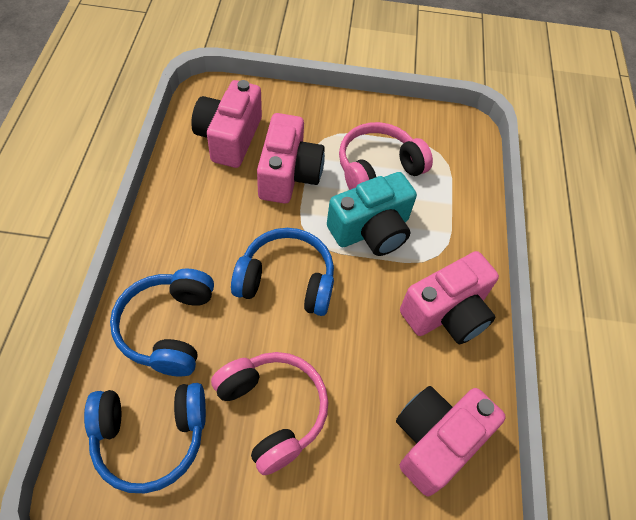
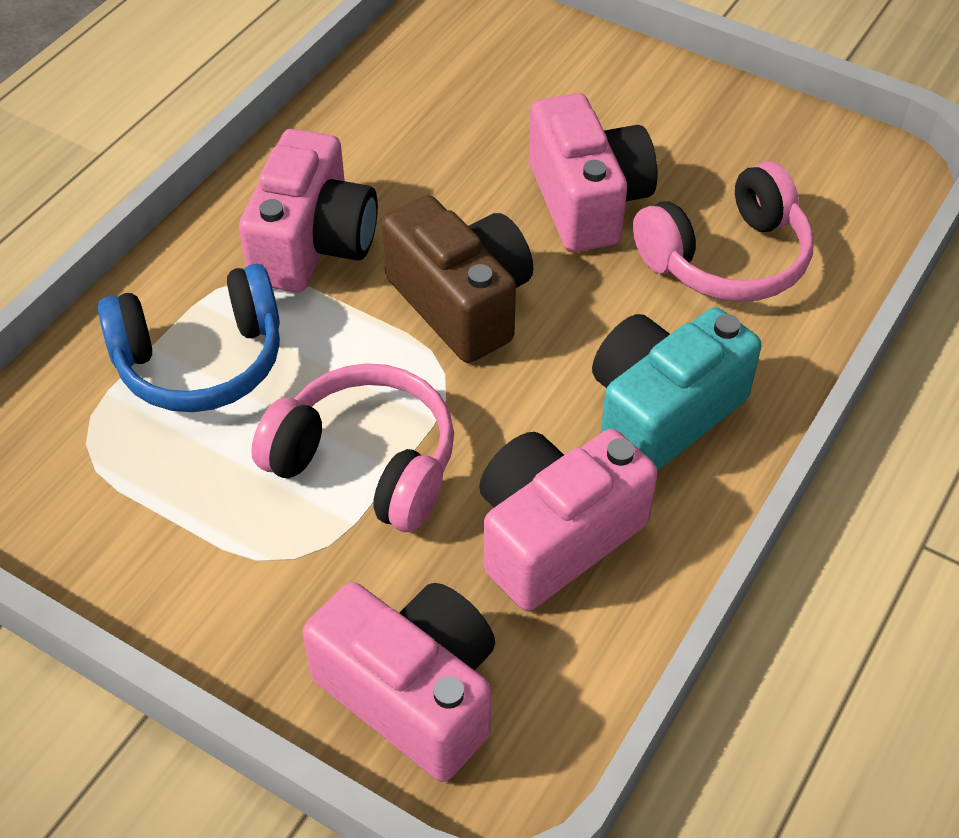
blue headphones: 3 -> 1
brown camera: 0 -> 1

